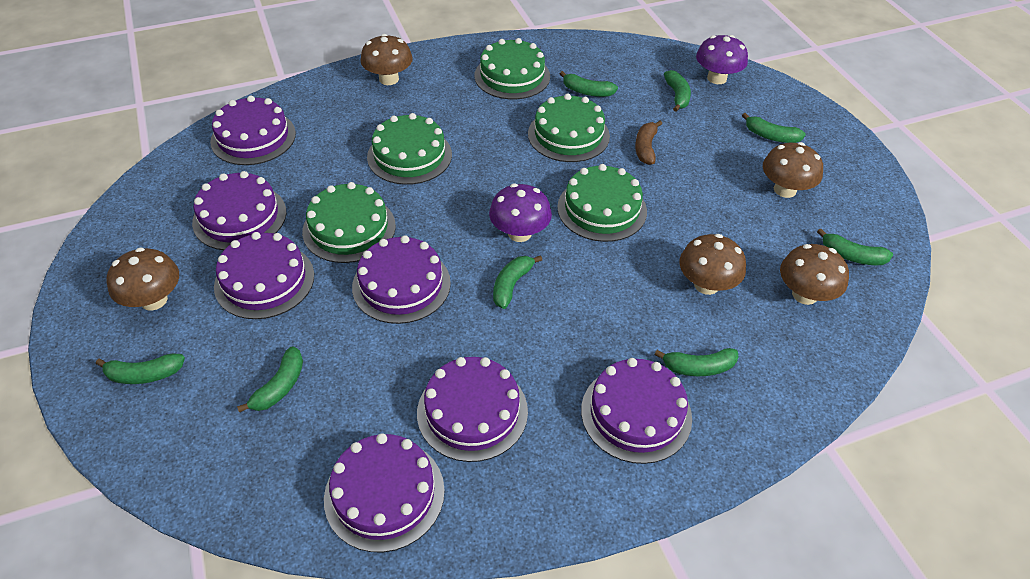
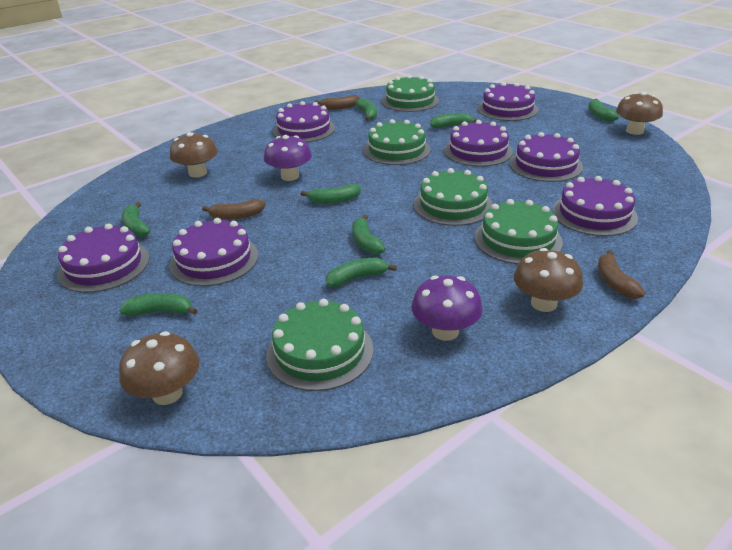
brown banana: 1 -> 3
brown mushroom: 5 -> 4

